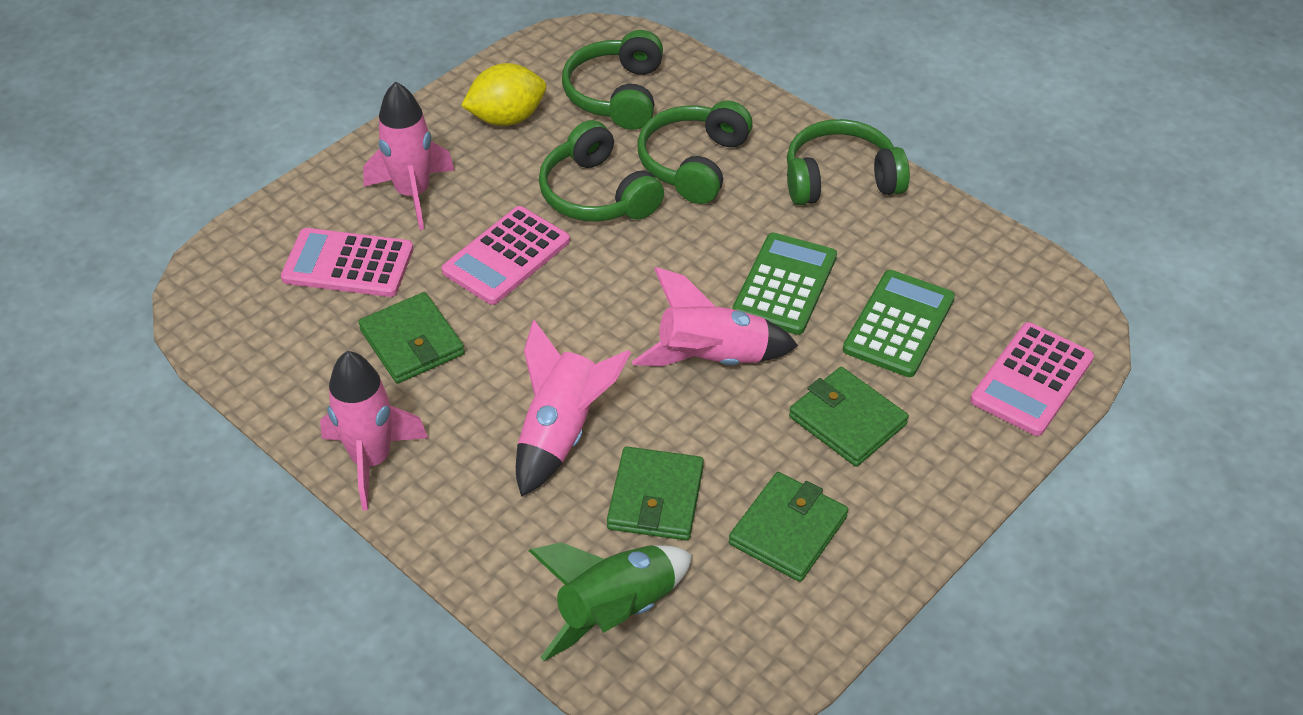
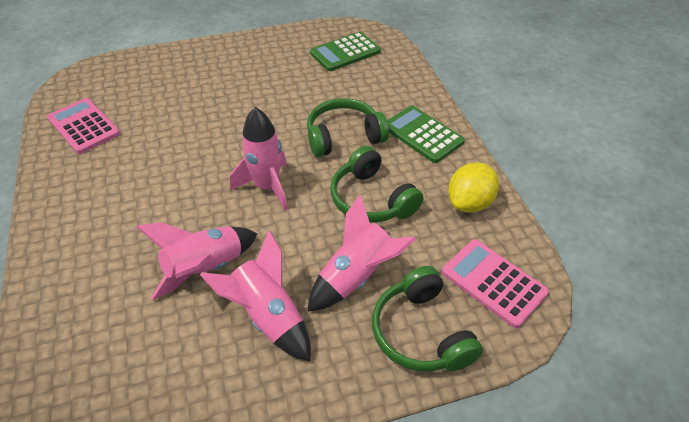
green headphones: 4 -> 3
green rocket: 1 -> 0
green wallet: 4 -> 0
pink calculator: 3 -> 2

